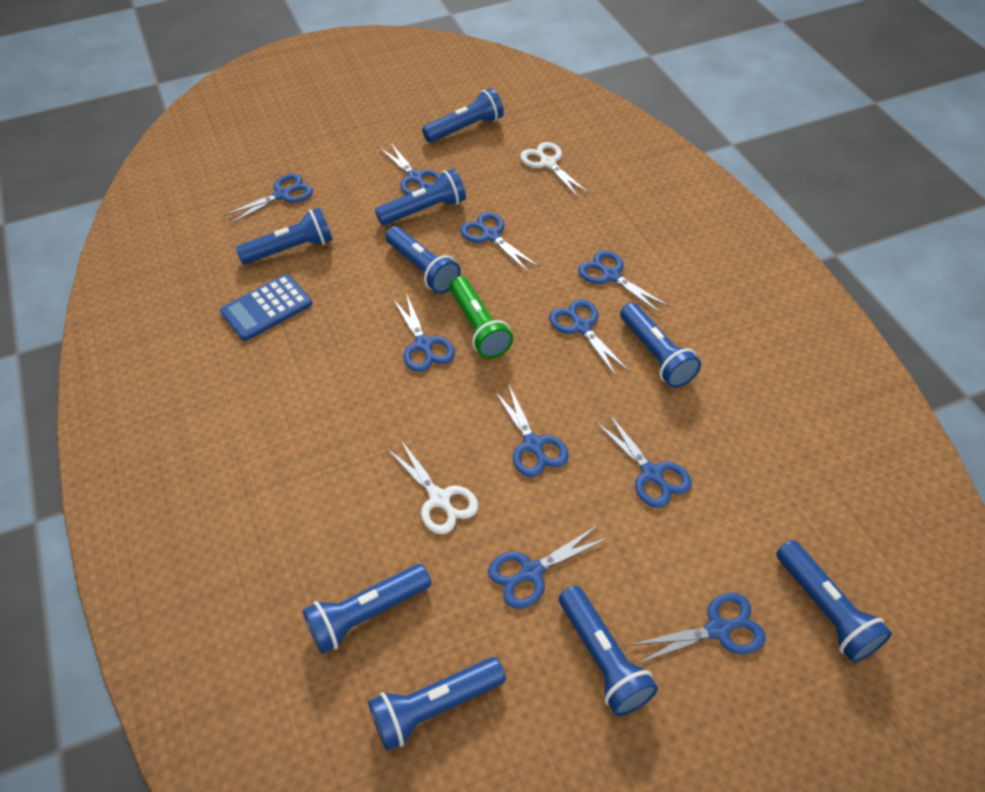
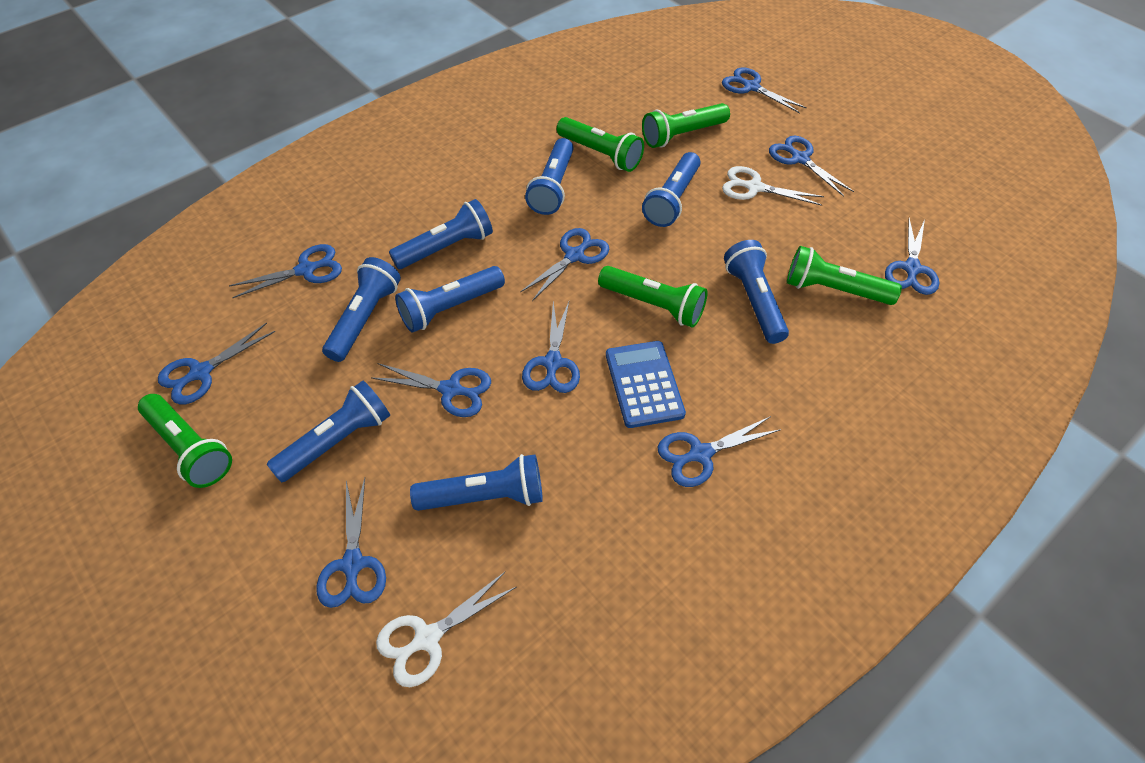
blue flashlight: 9 -> 8
green flashlight: 1 -> 5

